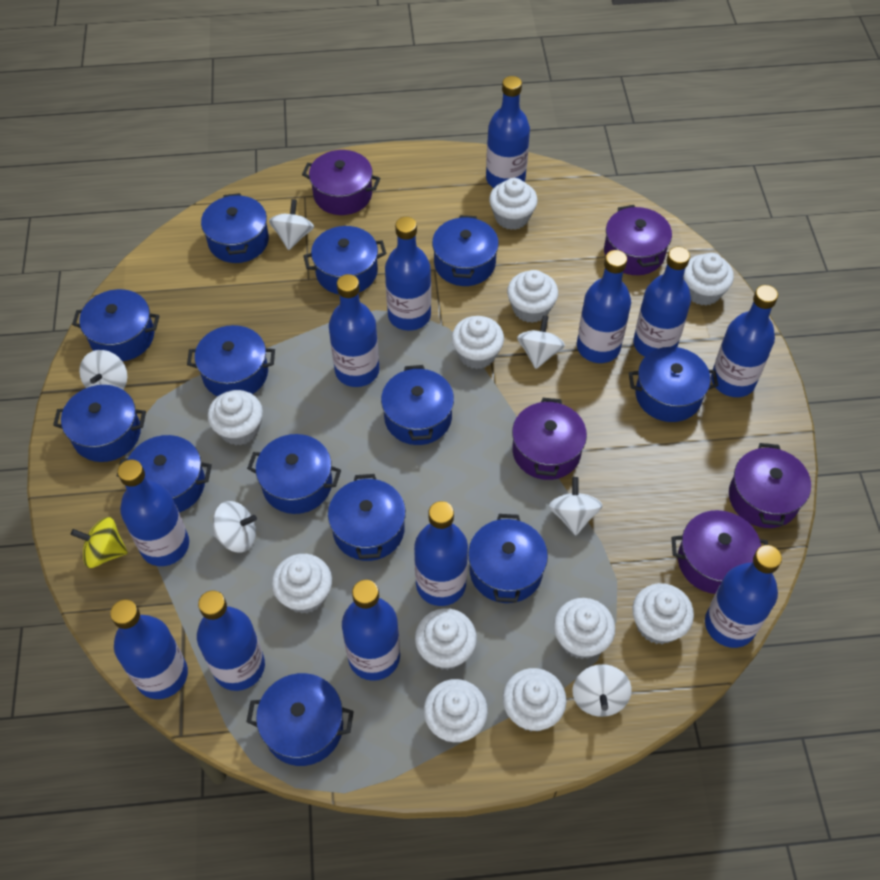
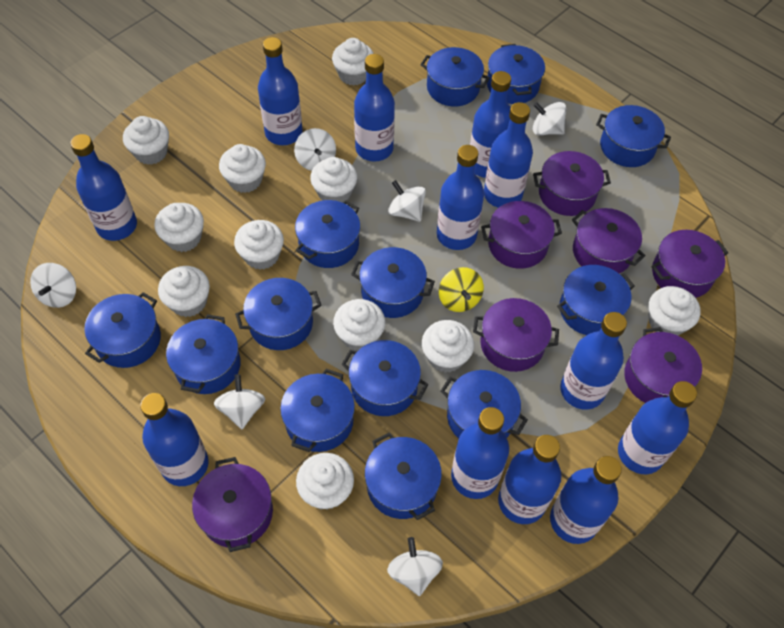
purple pot: 5 -> 7

